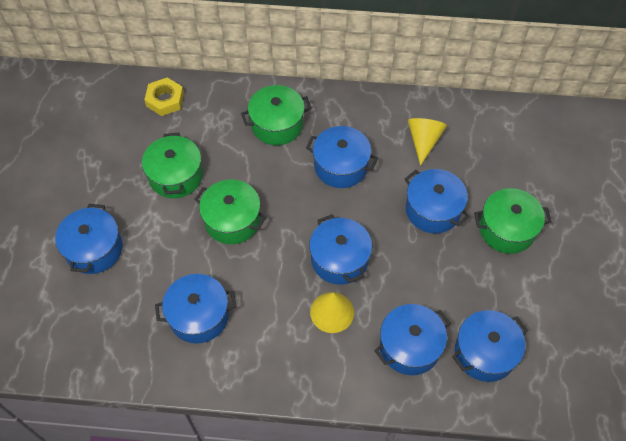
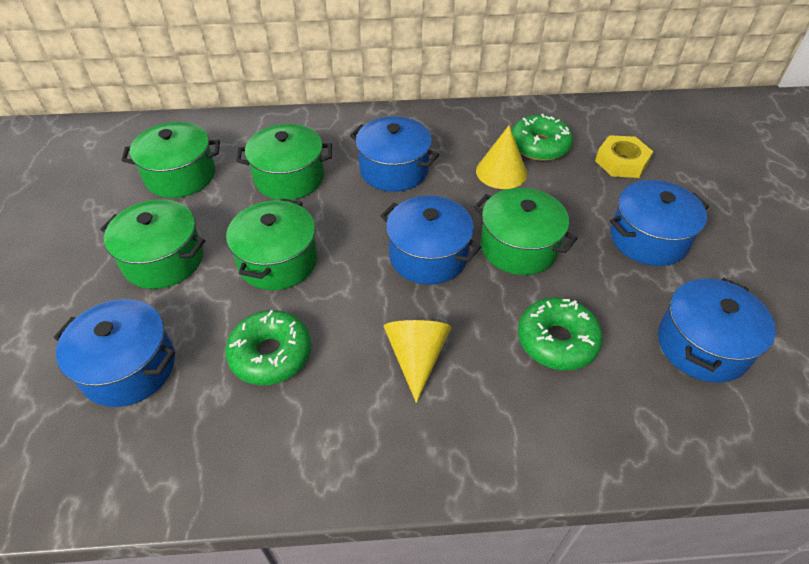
blue pot: 7 -> 5
green donut: 0 -> 3
green pot: 4 -> 5

